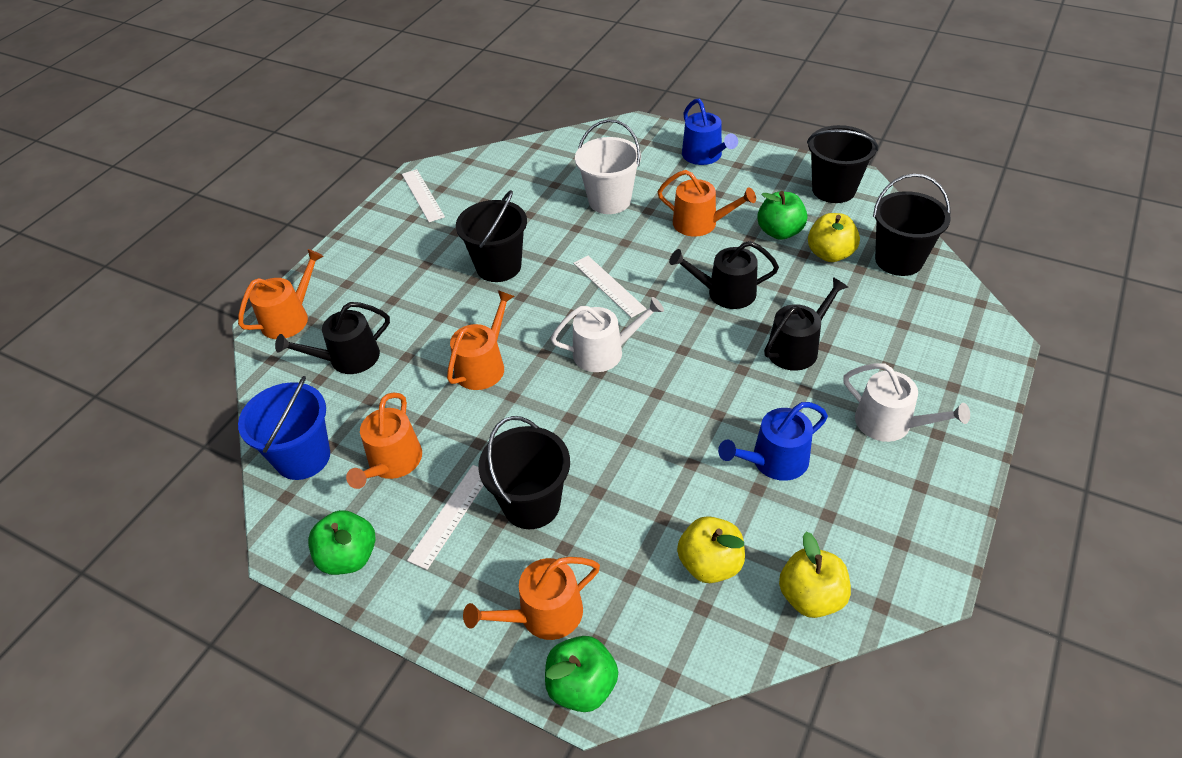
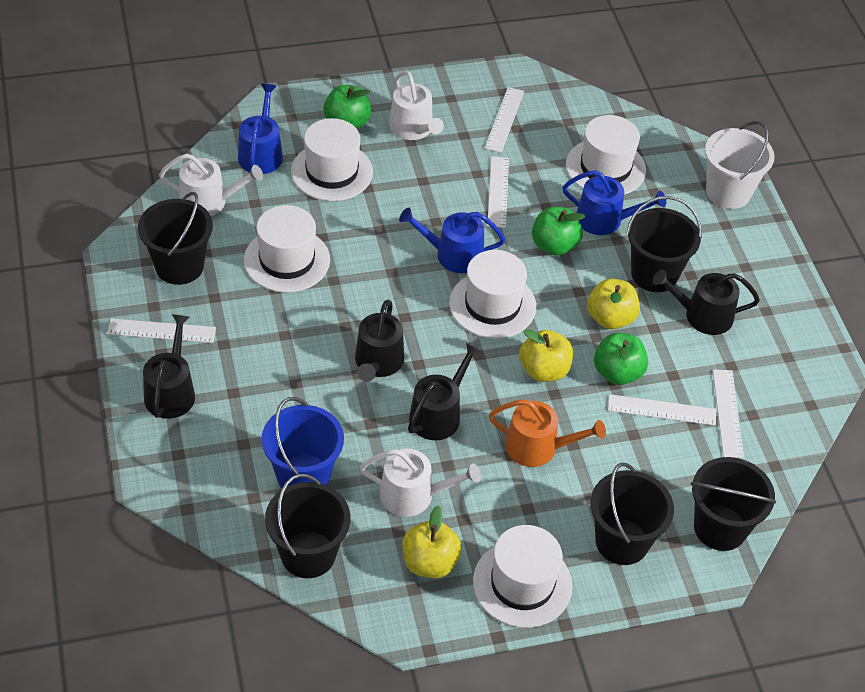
black bucket: 4 -> 5
black watering can: 3 -> 4
blue watering can: 2 -> 3
orange watering can: 5 -> 1
white hat: 0 -> 5
white ruler: 3 -> 5
white watering can: 2 -> 3

